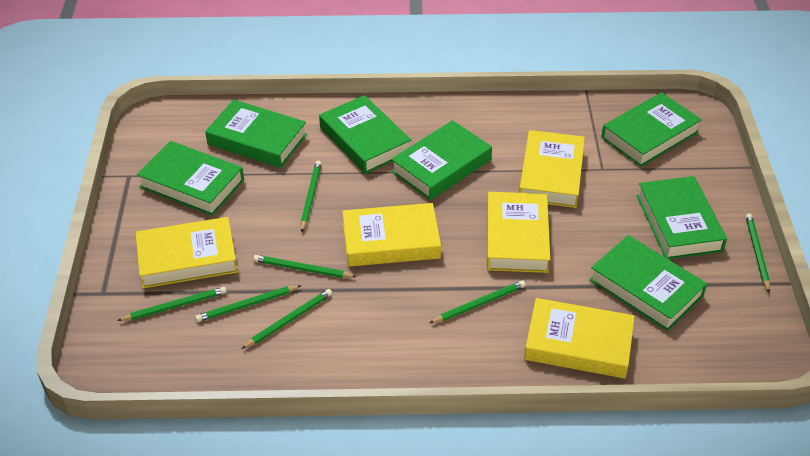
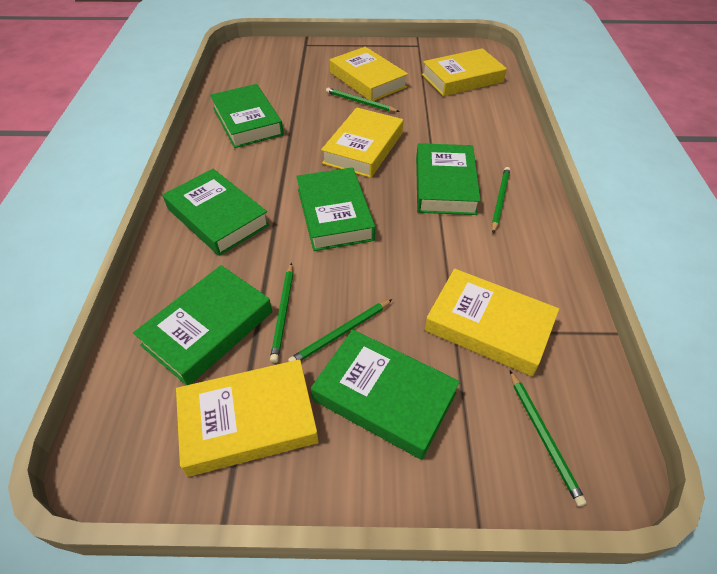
green book: 7 -> 6
green pencil: 7 -> 5

